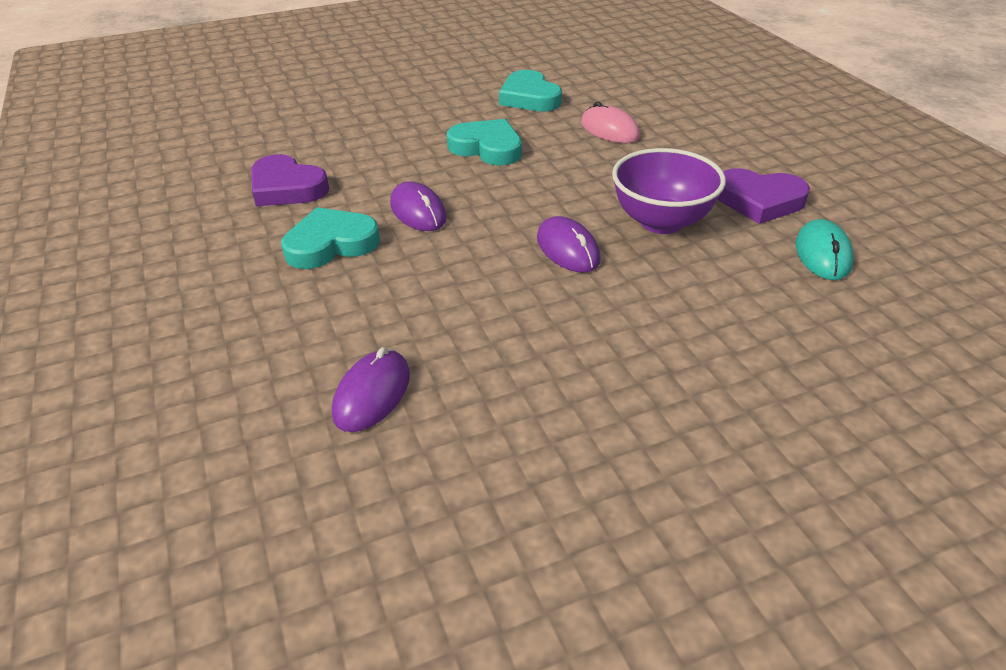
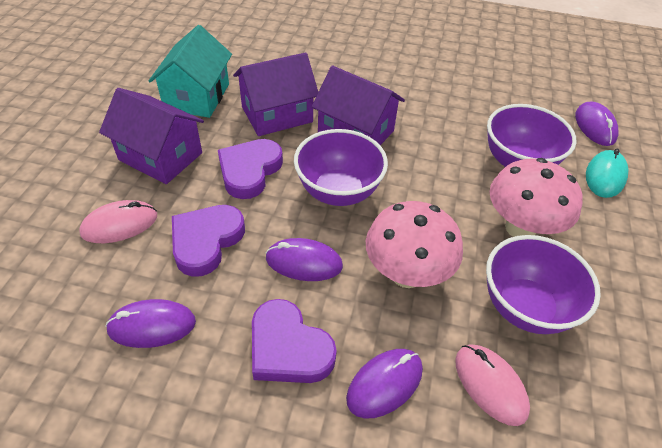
pink mouse: 1 -> 2
pink mushroom: 0 -> 2
purple bowl: 1 -> 3
purple heart: 2 -> 3
purple house: 0 -> 3
purple mouse: 3 -> 4
turquoise heart: 3 -> 0
turquoise house: 0 -> 1

